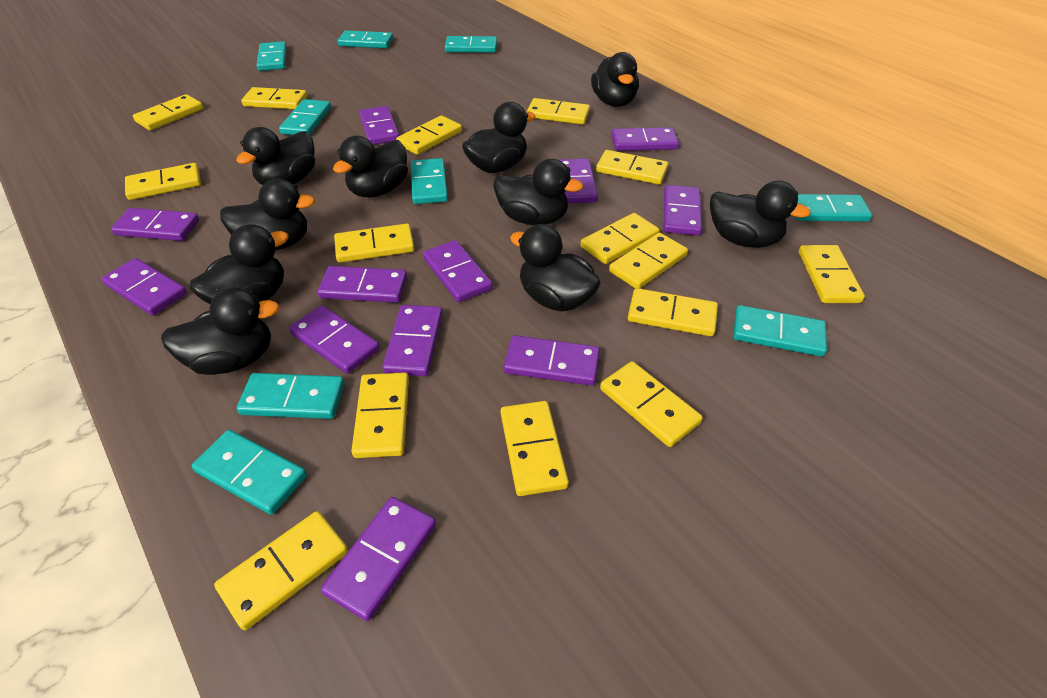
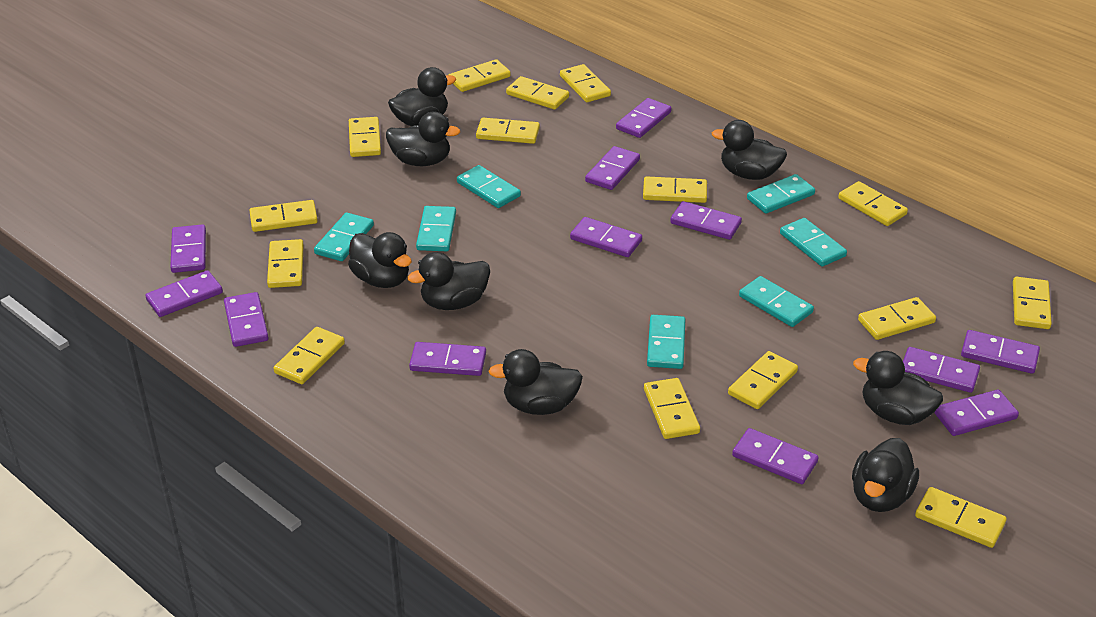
black duck: 10 -> 8
turquoise domino: 9 -> 7

